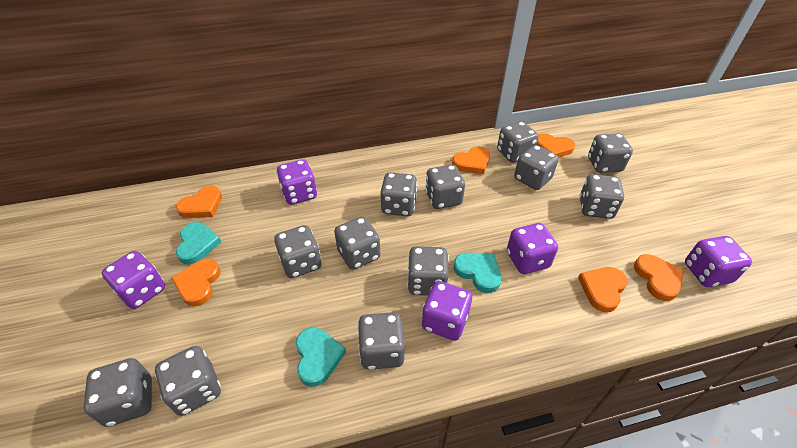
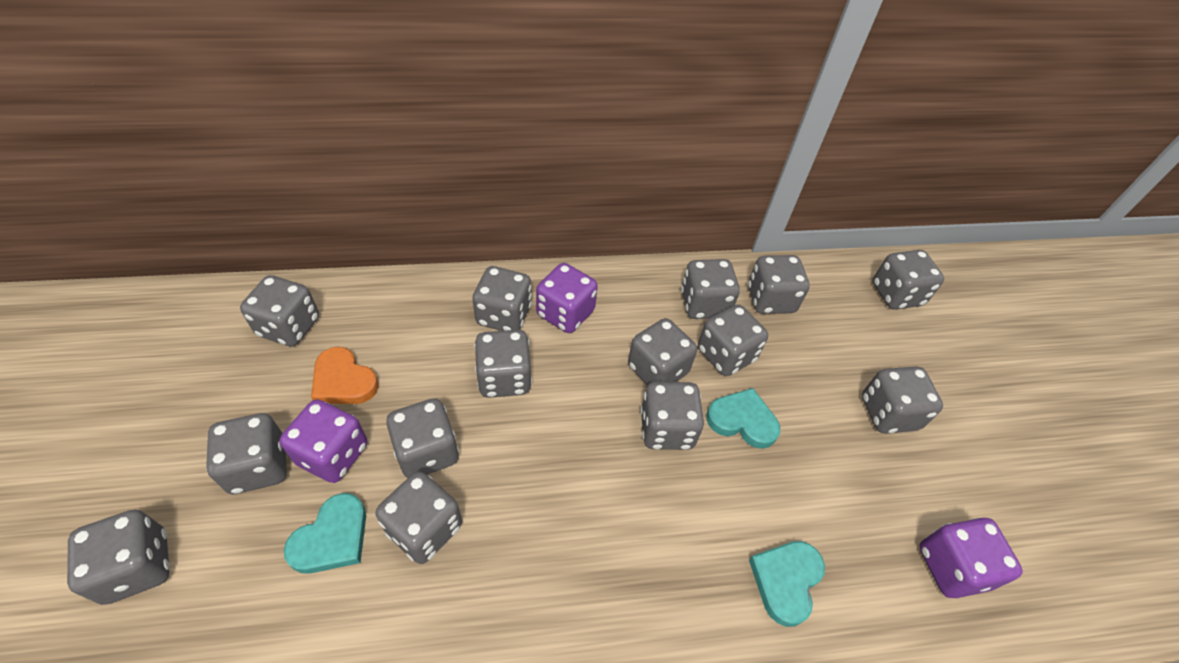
grey dice: 12 -> 14
orange heart: 6 -> 1
purple dice: 5 -> 3

